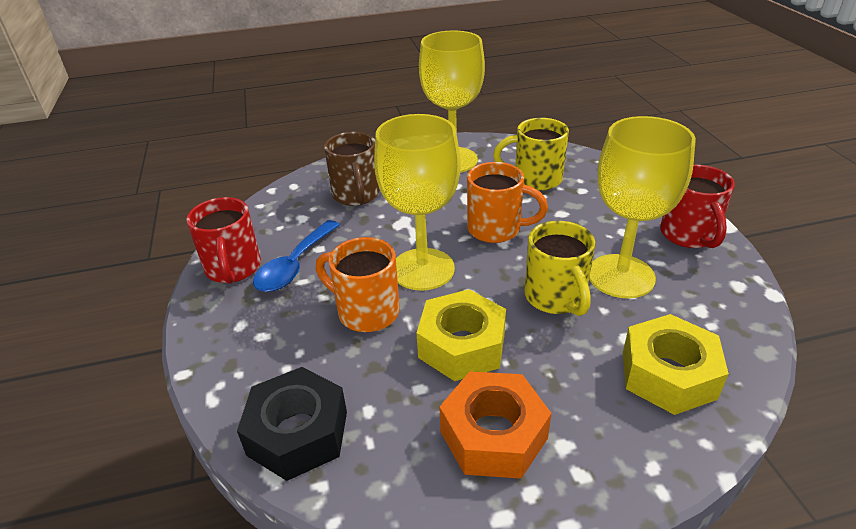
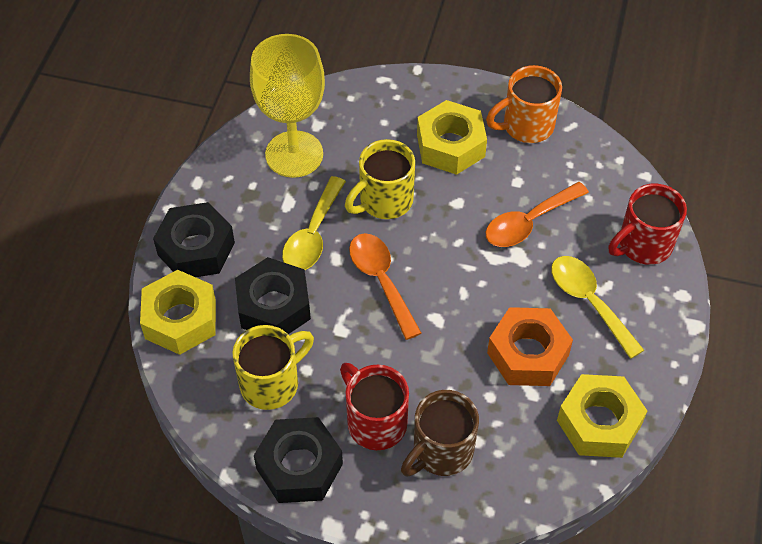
black nut: 1 -> 3
blue spoon: 1 -> 0
orange mug: 2 -> 1
orange spoon: 0 -> 2
yellow goblet: 3 -> 1
yellow nut: 2 -> 3
yellow spoon: 0 -> 2

